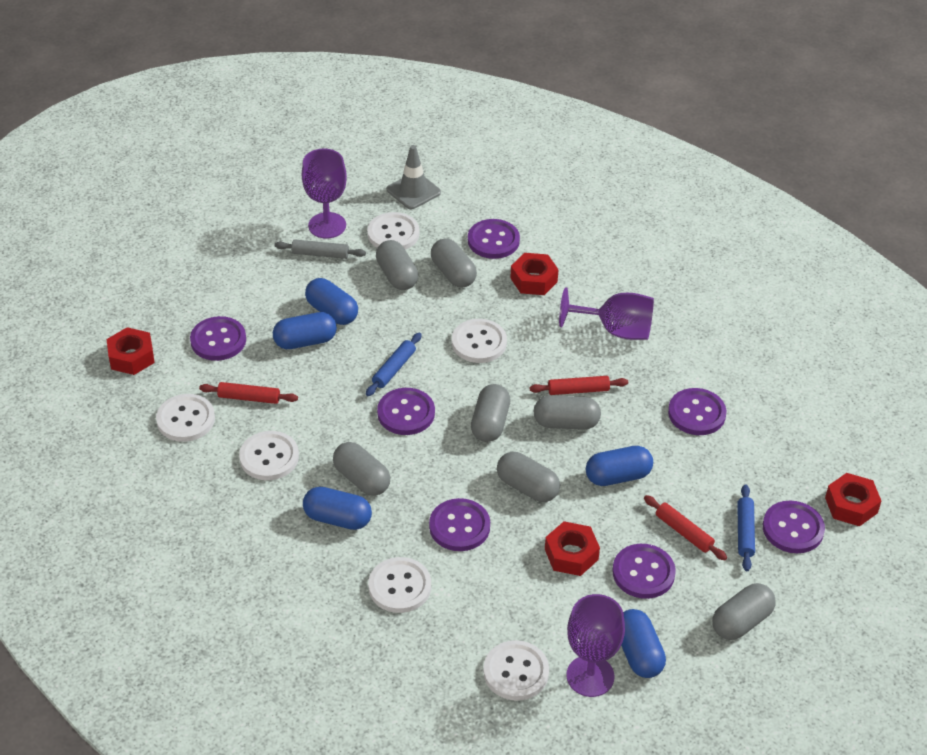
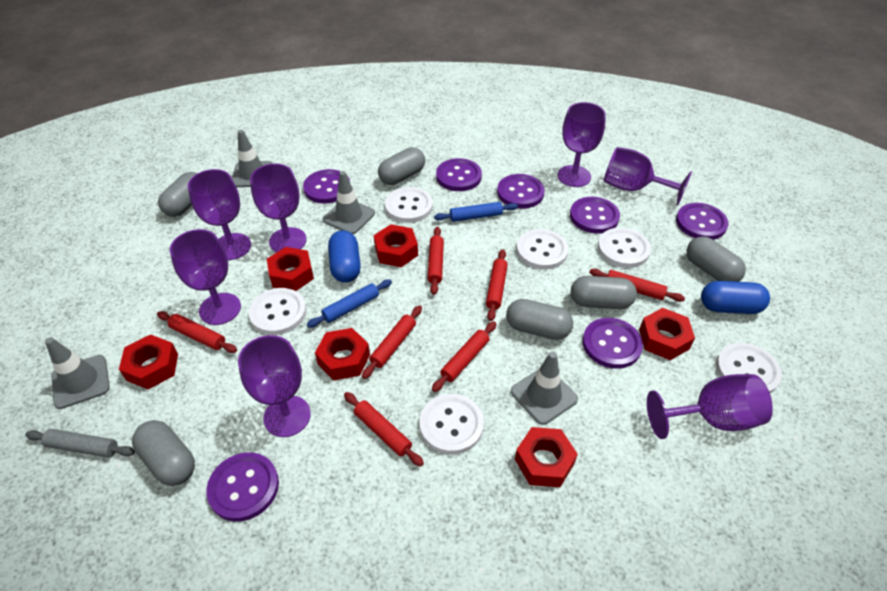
blue capsule: 5 -> 2
grey capsule: 7 -> 6
grey traffic cone: 1 -> 4
purple goblet: 3 -> 7
red nut: 4 -> 6
red rolling pin: 3 -> 7

